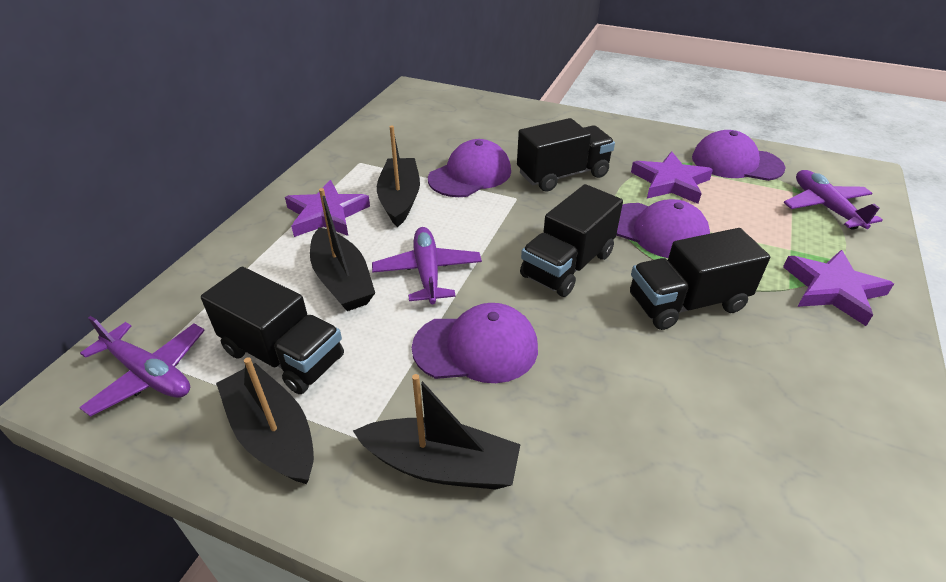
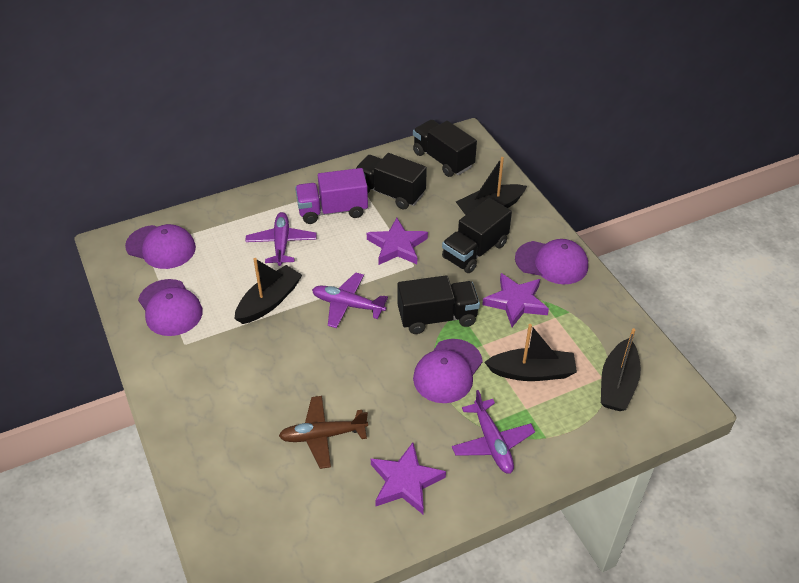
brown plane: 0 -> 1
purple truck: 0 -> 1

